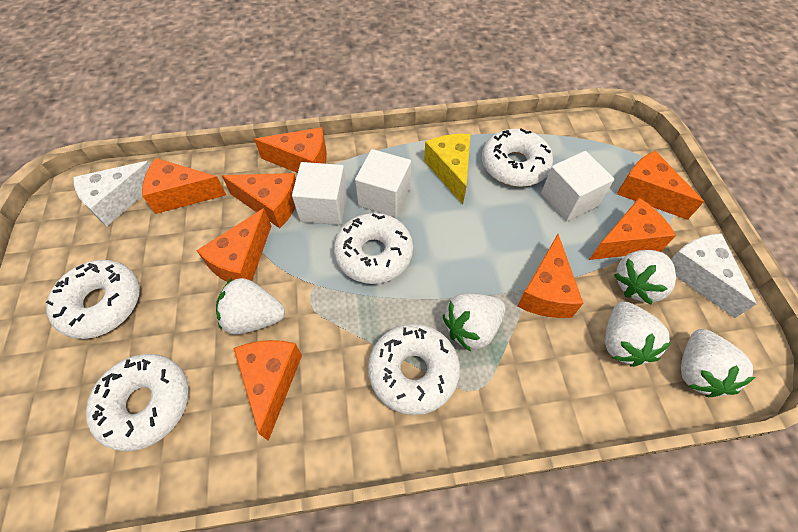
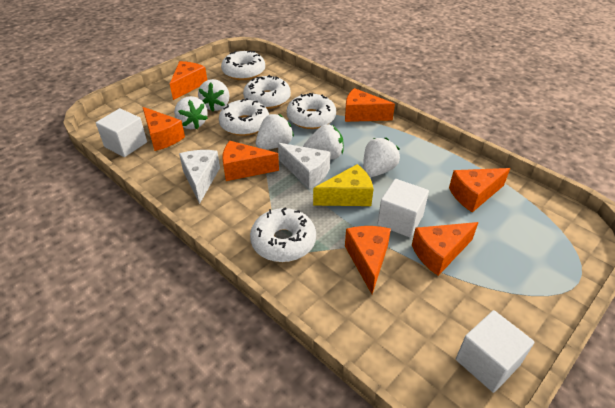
orange cheese: 8 -> 7

